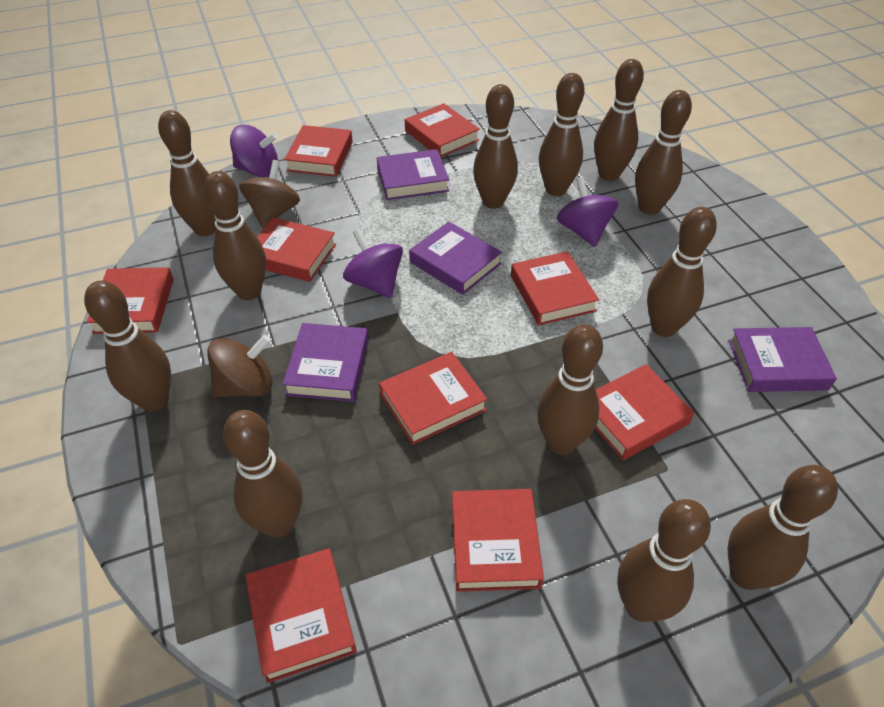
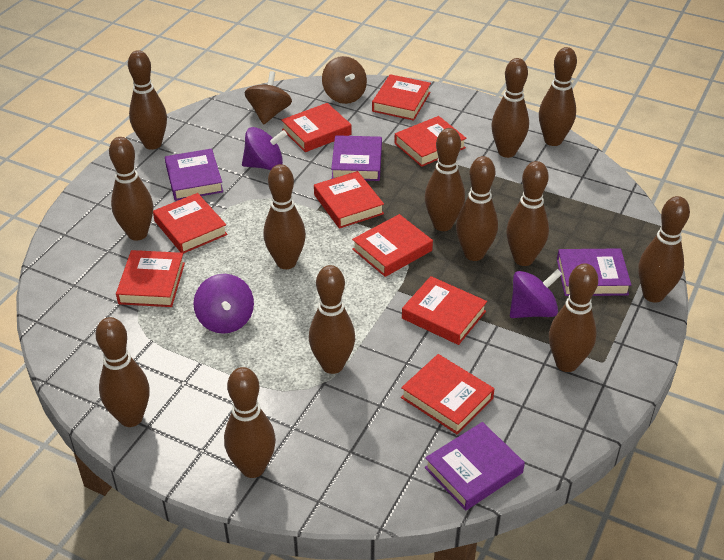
brown bowling pin: 12 -> 13

